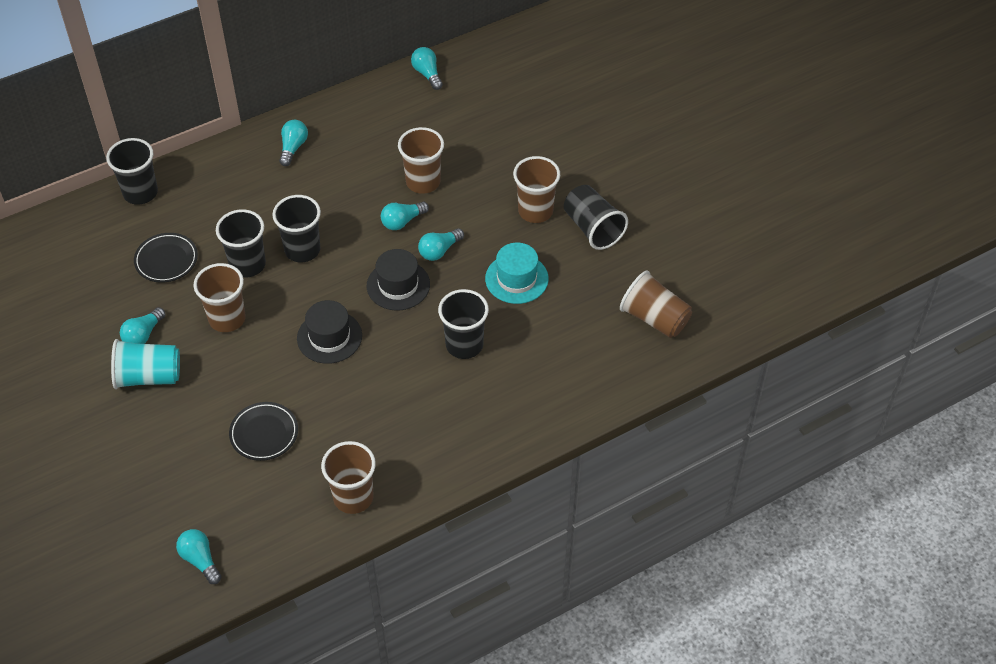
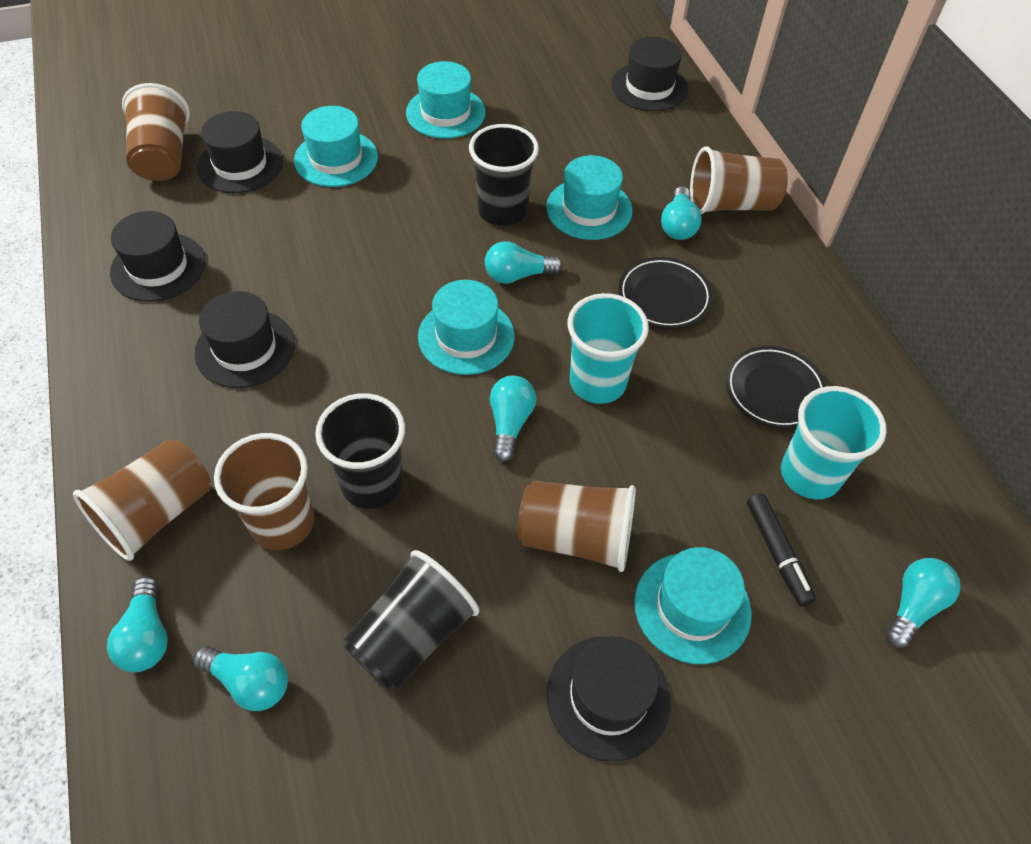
black cup: 5 -> 3
black hat: 2 -> 5
black marker: 0 -> 1
turquoise cup: 1 -> 2
turquoise hat: 1 -> 5

